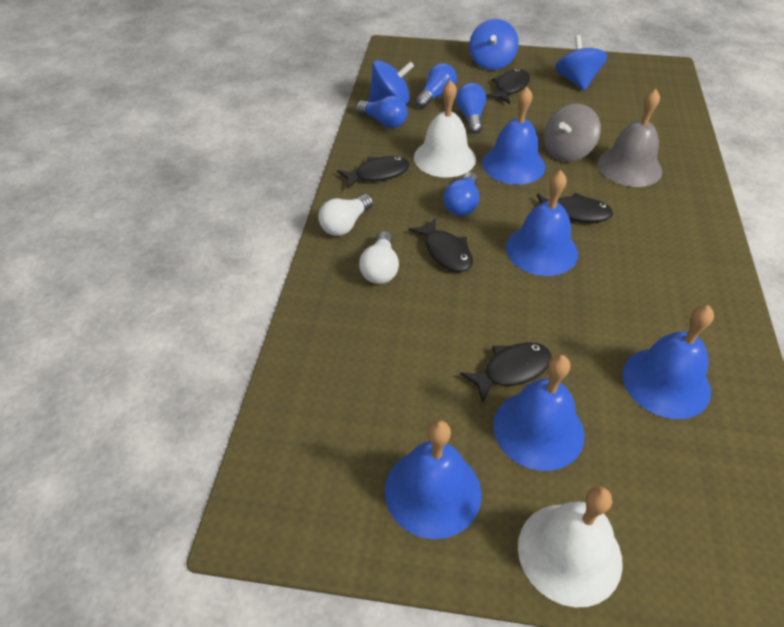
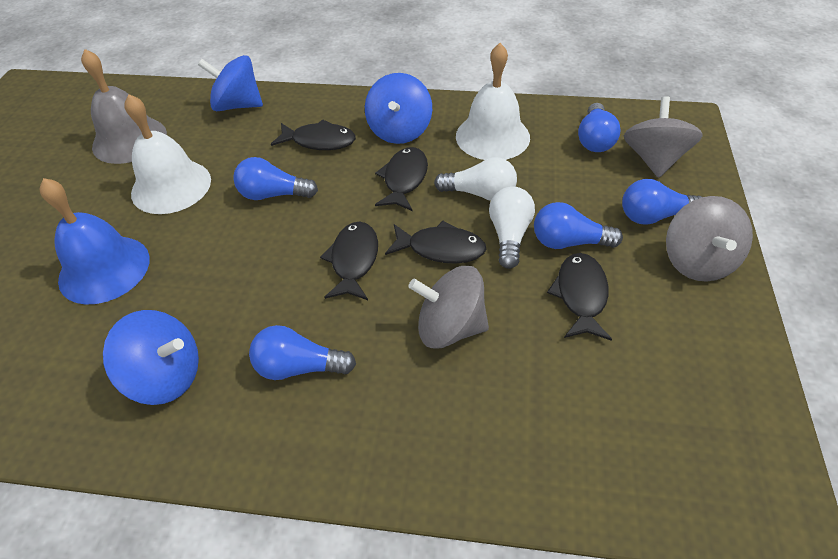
blue bell: 5 -> 1
blue light bulb: 4 -> 5
grey spinning top: 1 -> 3

